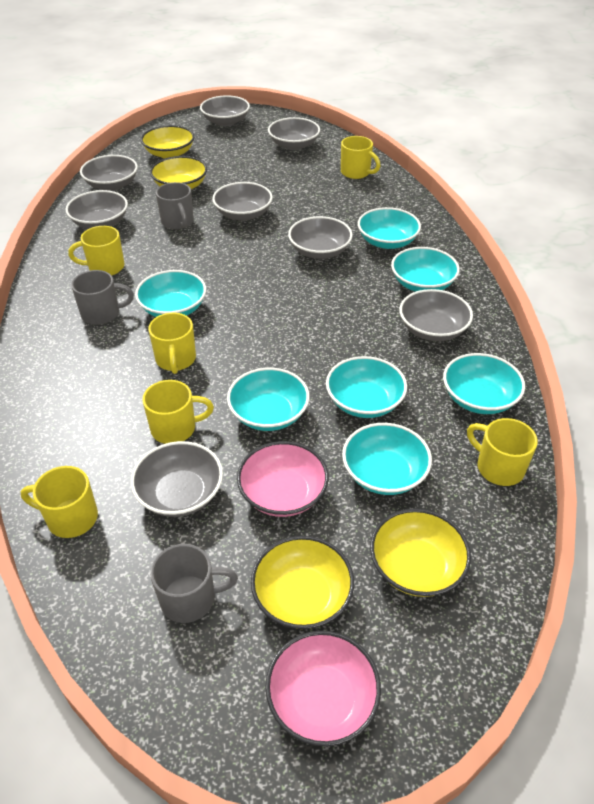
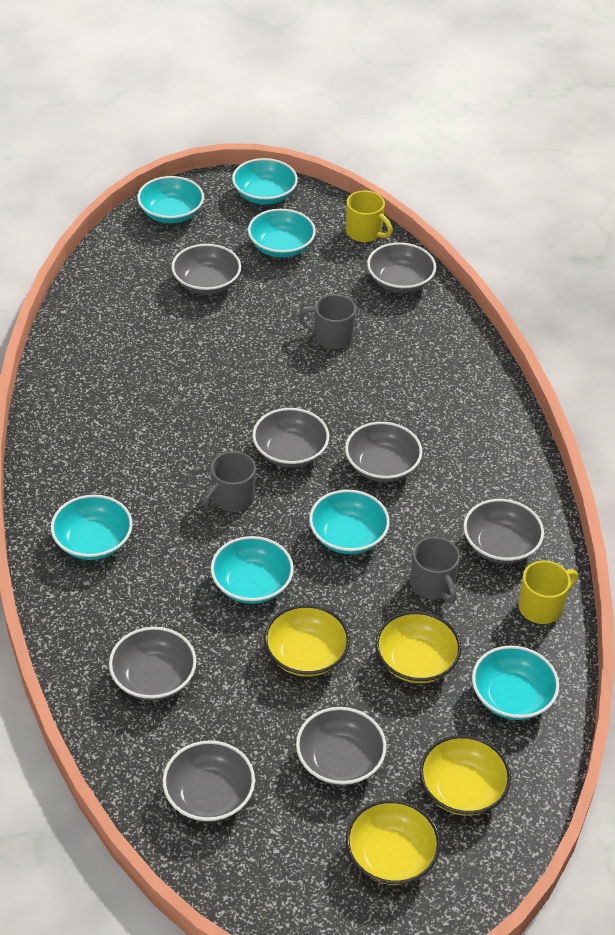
pink bowl: 2 -> 0
yellow mug: 6 -> 2

